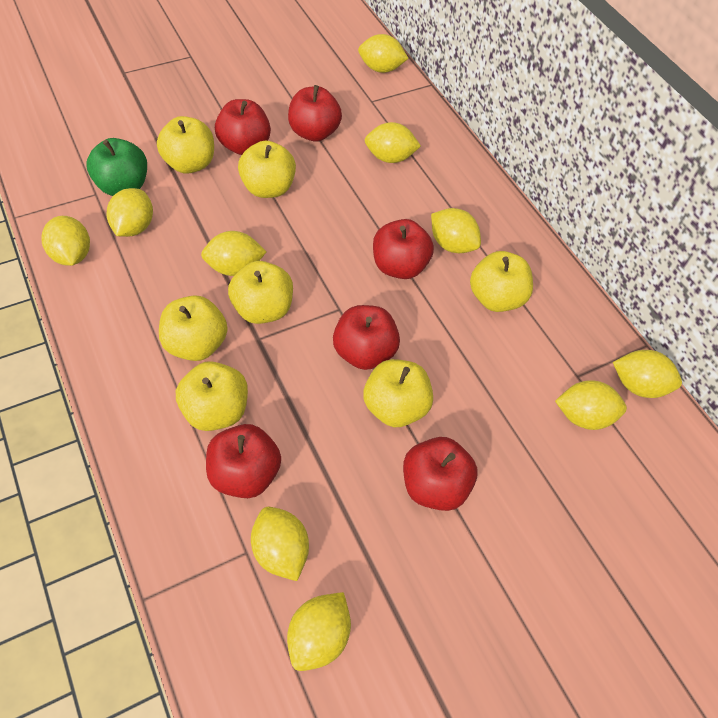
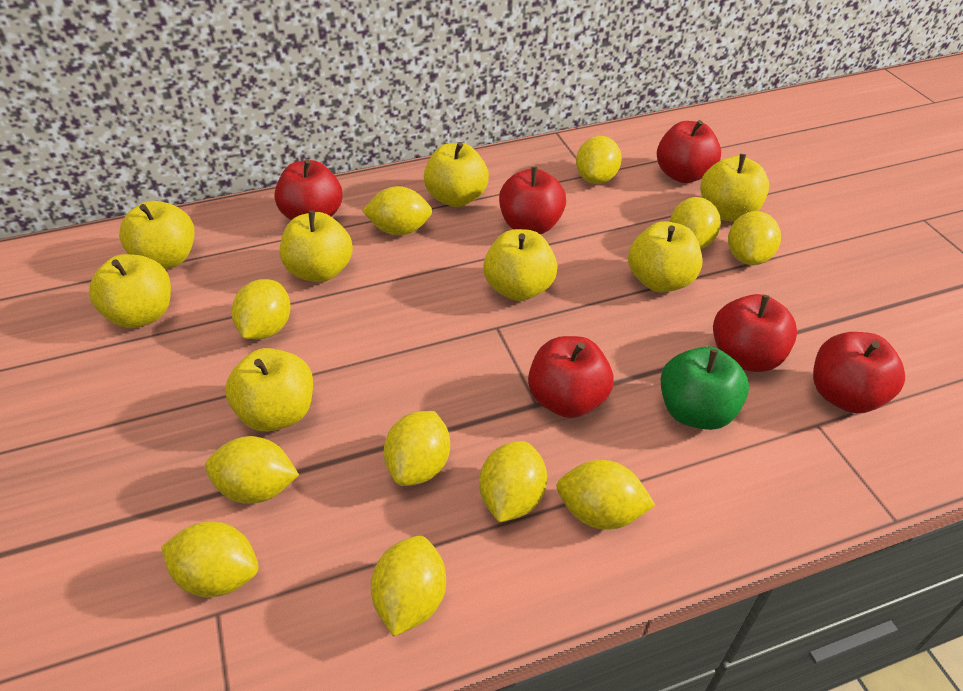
yellow apple: 7 -> 8
yellow lemon: 10 -> 11

